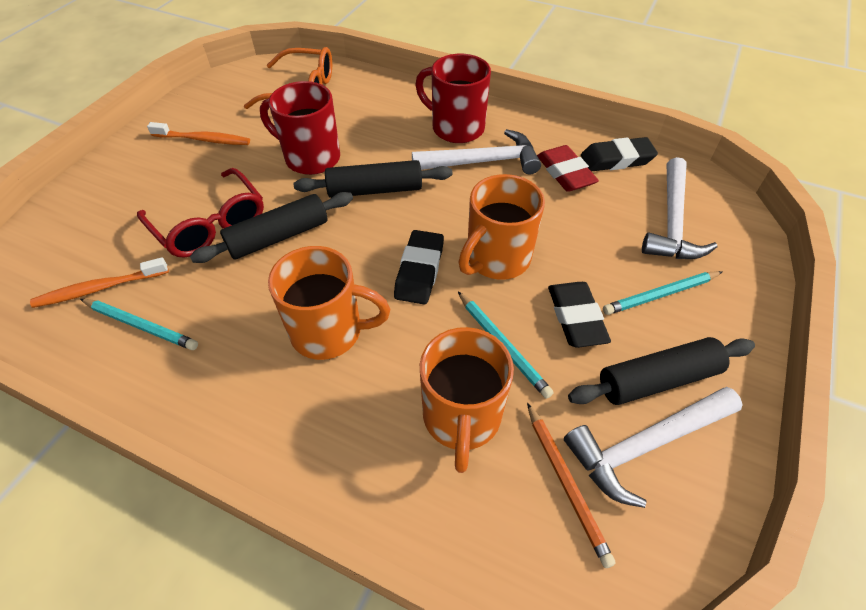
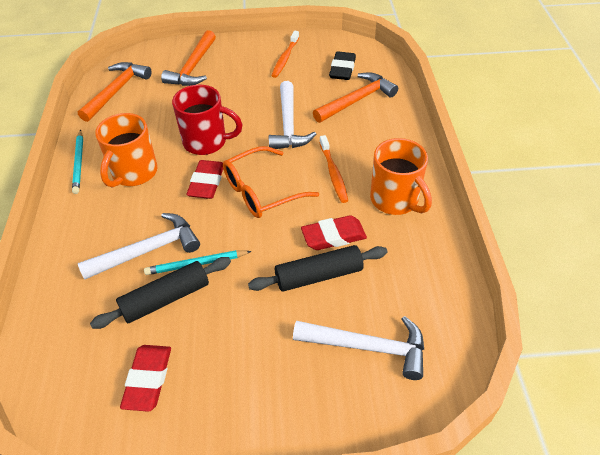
black eraser: 3 -> 1
black rolling pin: 3 -> 2
orange hammer: 0 -> 3
orange mug: 3 -> 2
orange pencil: 1 -> 0
red eraser: 1 -> 3
red glasses: 1 -> 0
red mug: 2 -> 1
turquoise pencil: 3 -> 2

